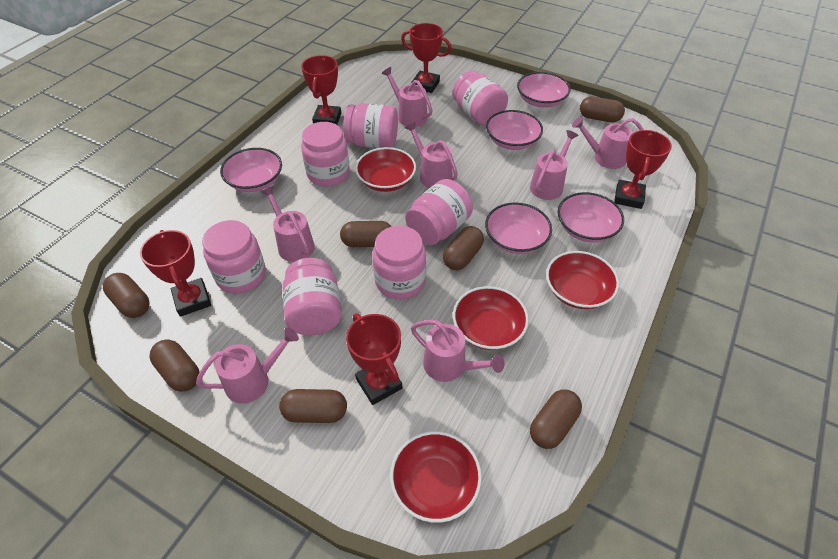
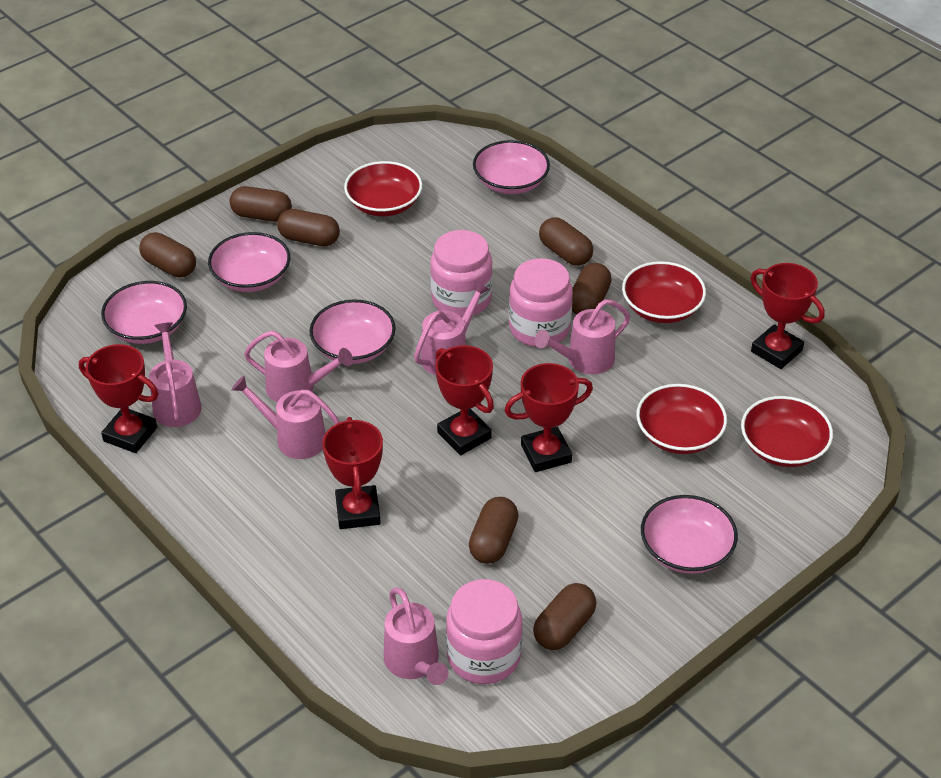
pink jar: 7 -> 3
pink watering can: 7 -> 6

